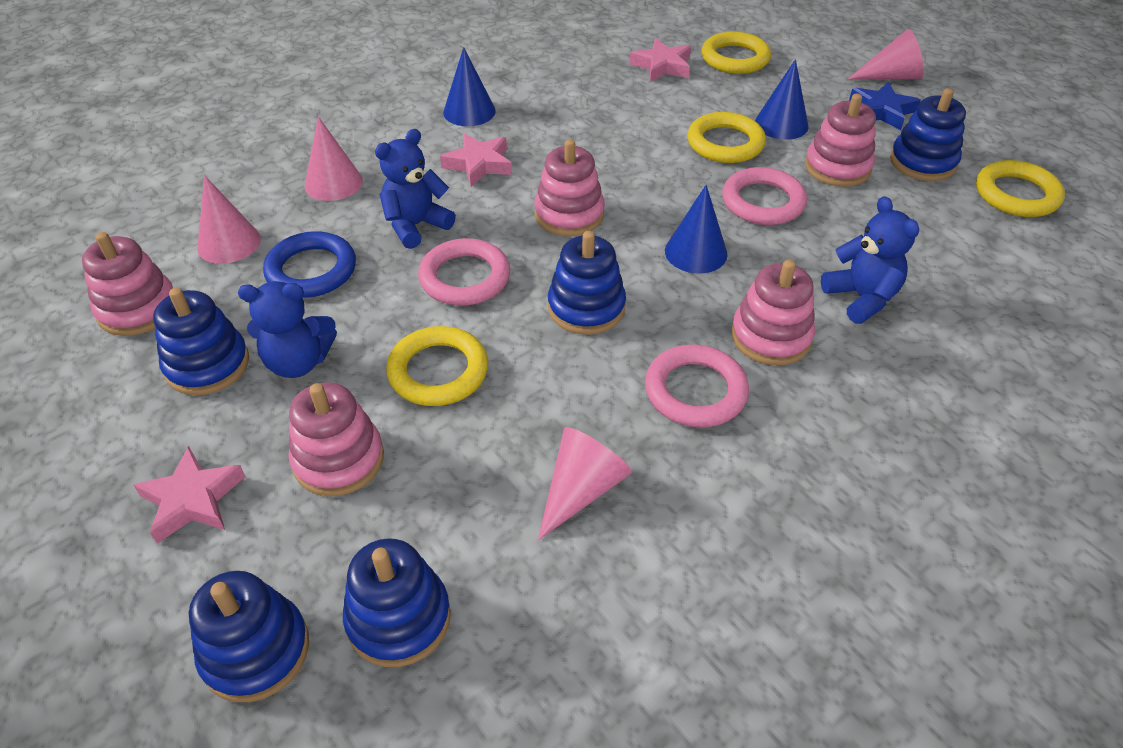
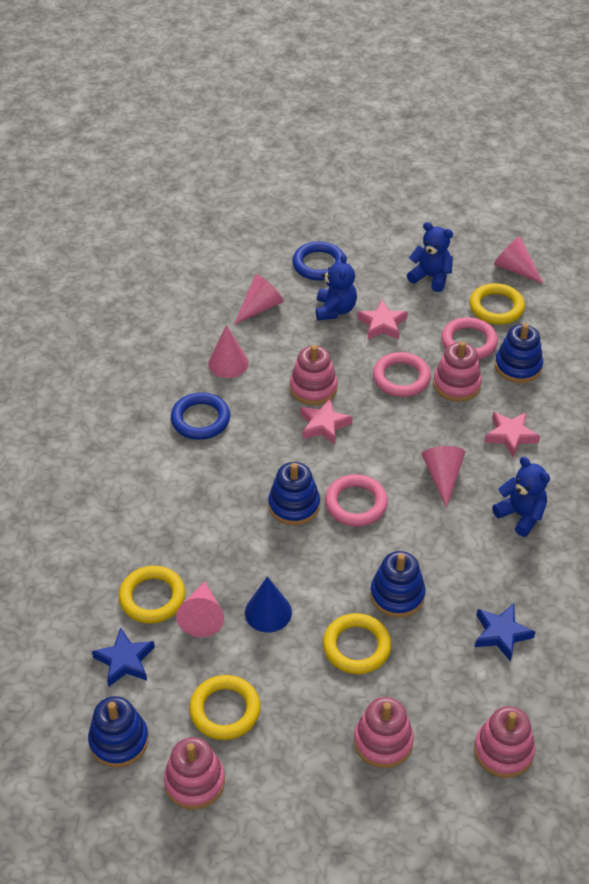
blue cone: 3 -> 1
blue ring: 1 -> 2
blue stacking toy: 5 -> 4
blue star: 1 -> 2
pink cone: 4 -> 5

